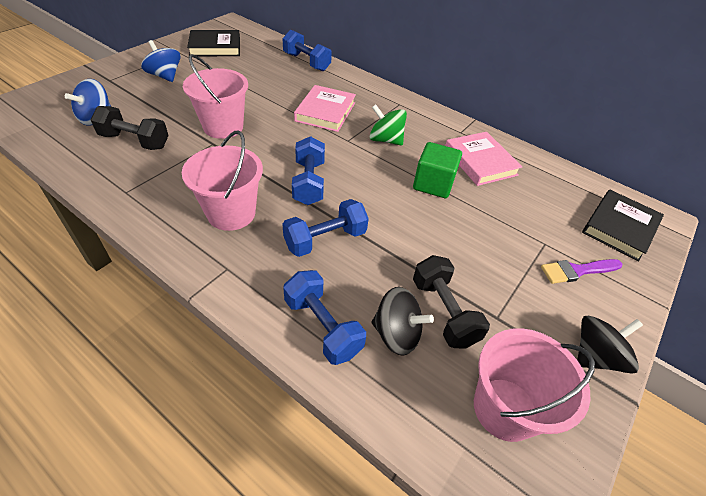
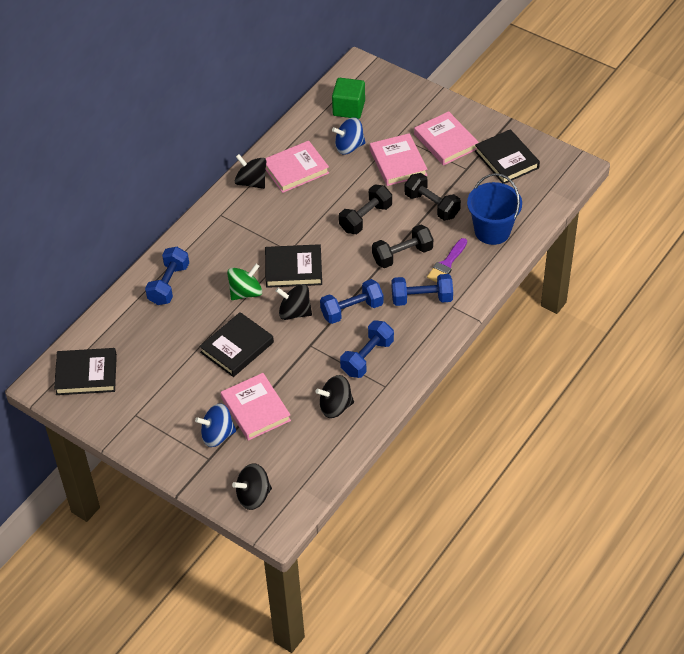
black book: 2 -> 4
black dumbbell: 2 -> 3
black spinning top: 2 -> 4
blue bucket: 0 -> 1
pink book: 2 -> 4
pink bucket: 3 -> 0

